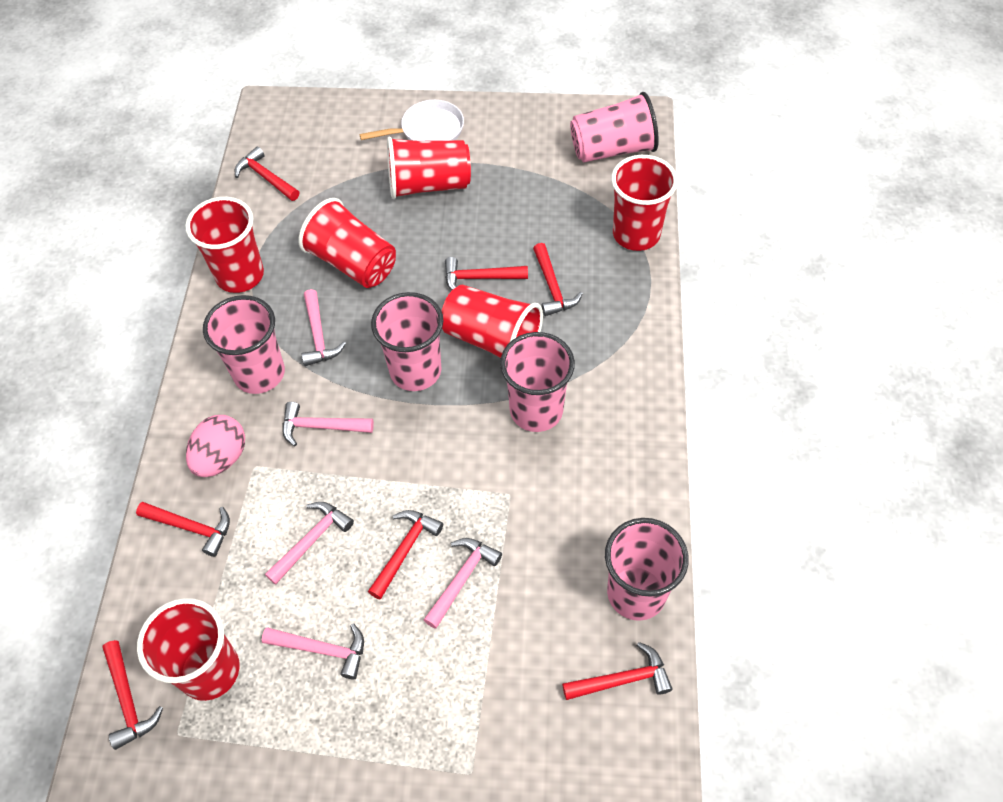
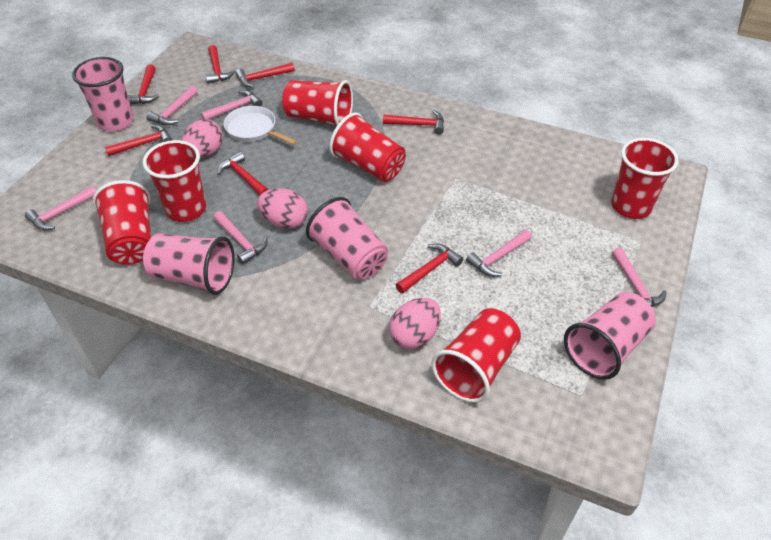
pink cup: 5 -> 4
pink egg: 1 -> 3
pink hammer: 5 -> 6

